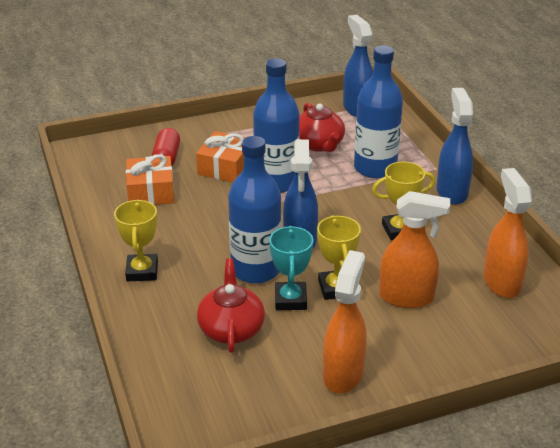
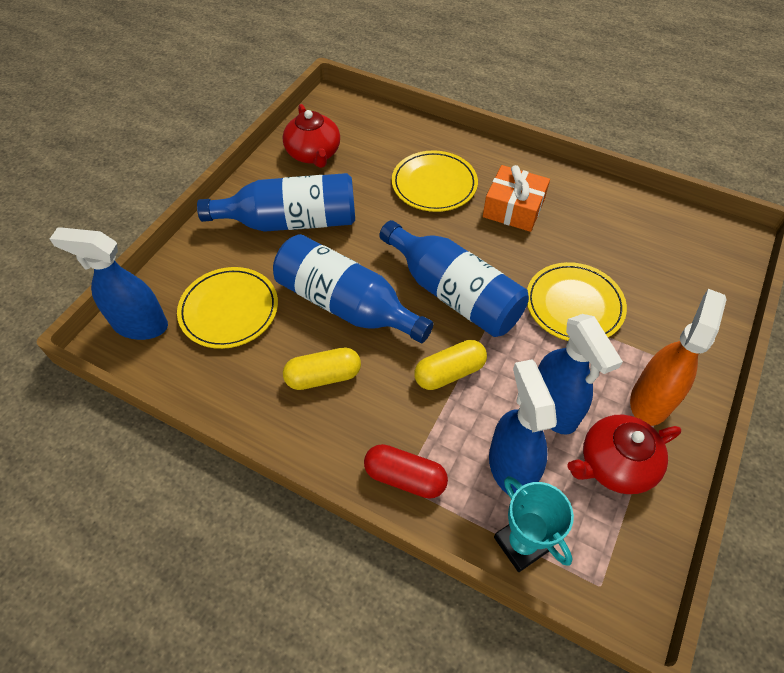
orange gift: 2 -> 1
orange spray bottle: 3 -> 1
yellow capsule: 0 -> 2
yellow plate: 0 -> 3
yellow trophy: 3 -> 0

